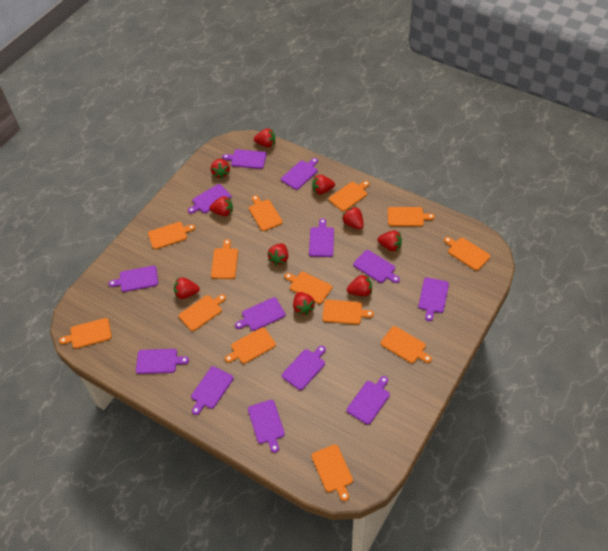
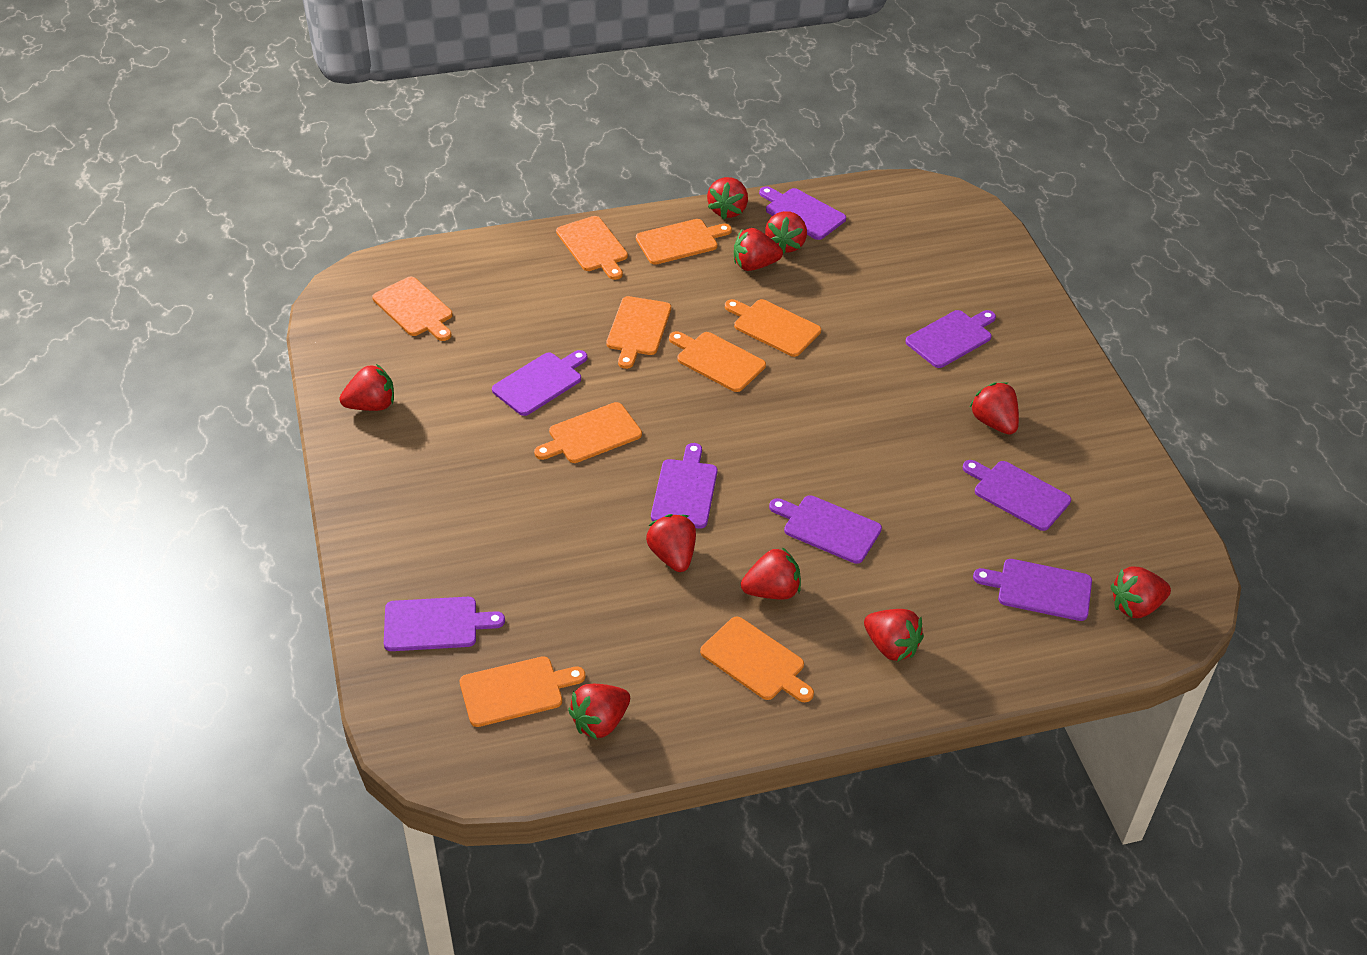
orange cutting board: 13 -> 9
purple cutting board: 13 -> 8

